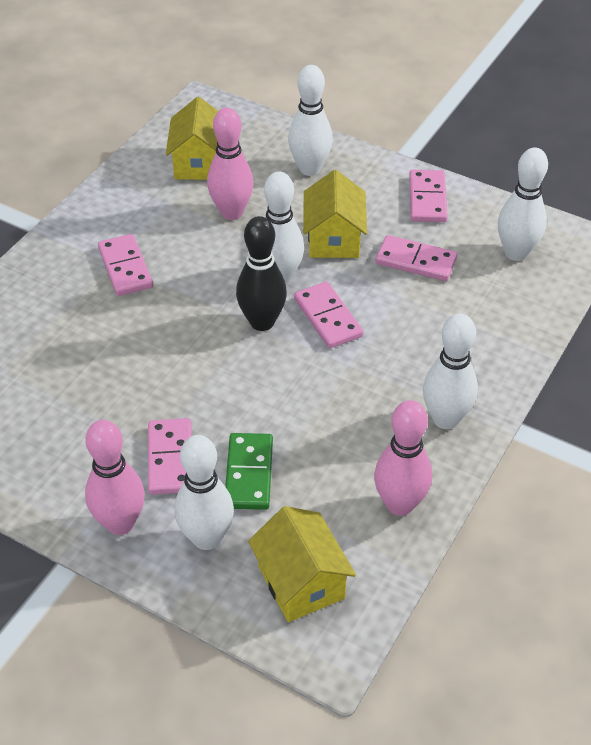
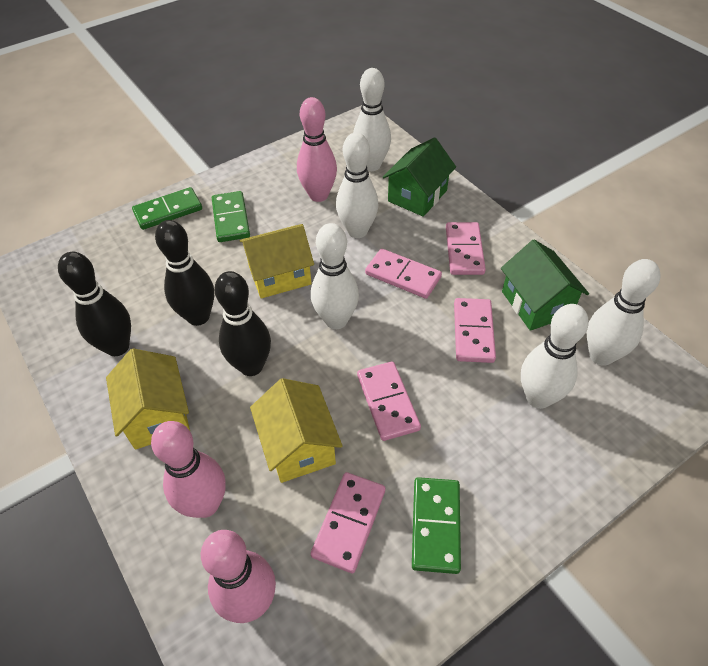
black bowling pin: 1 -> 3
green domino: 1 -> 3
green house: 0 -> 2

